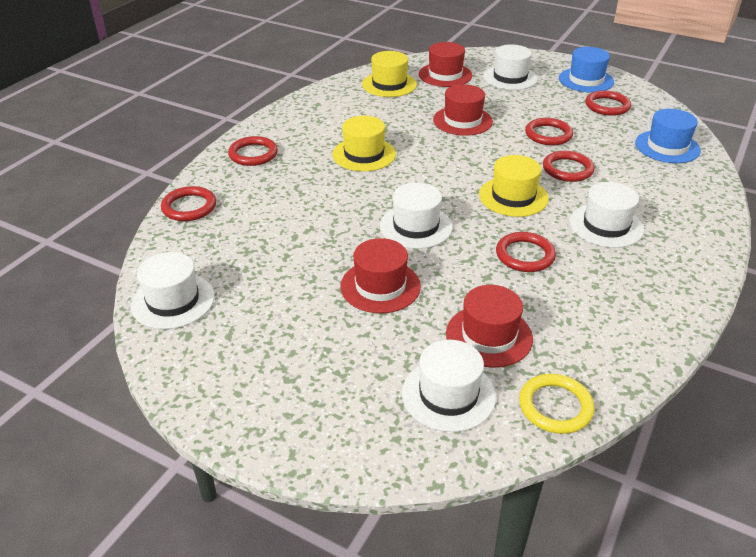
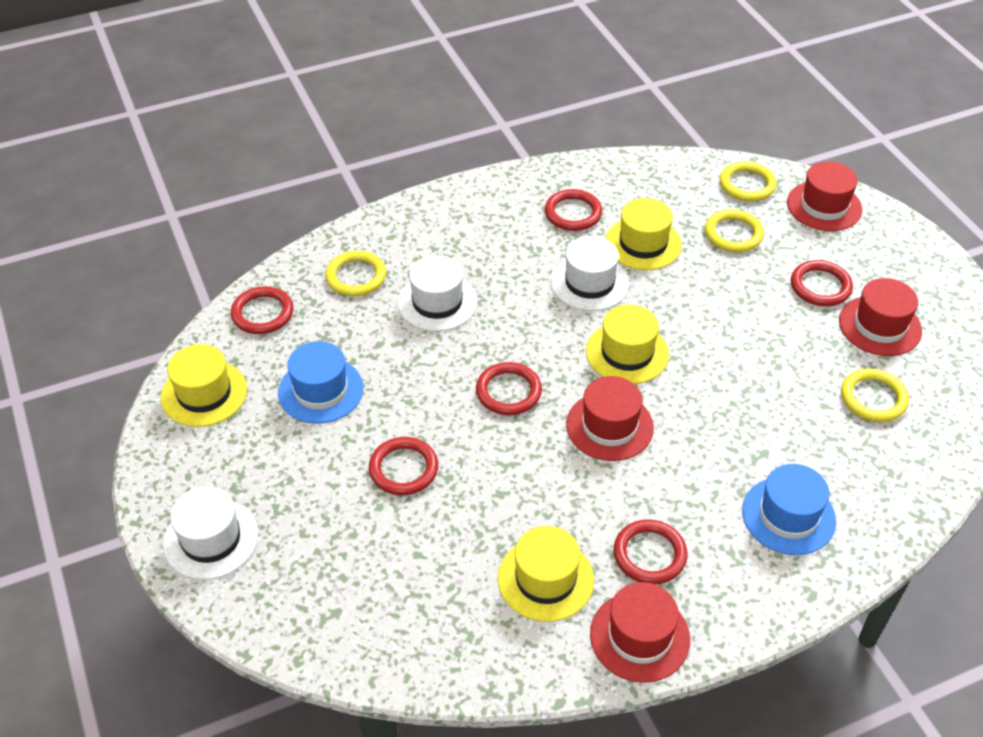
white hat: 5 -> 3
yellow hat: 3 -> 4
yellow ring: 1 -> 4

